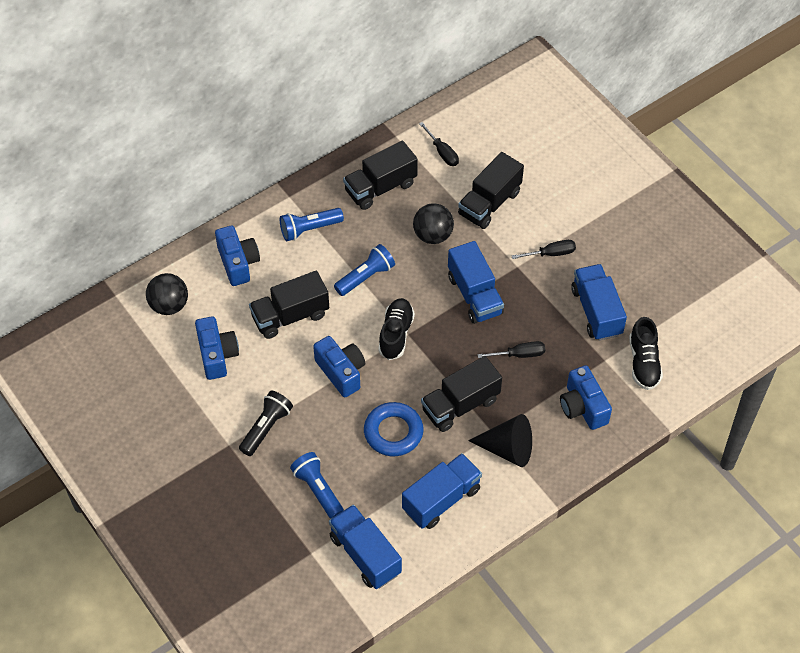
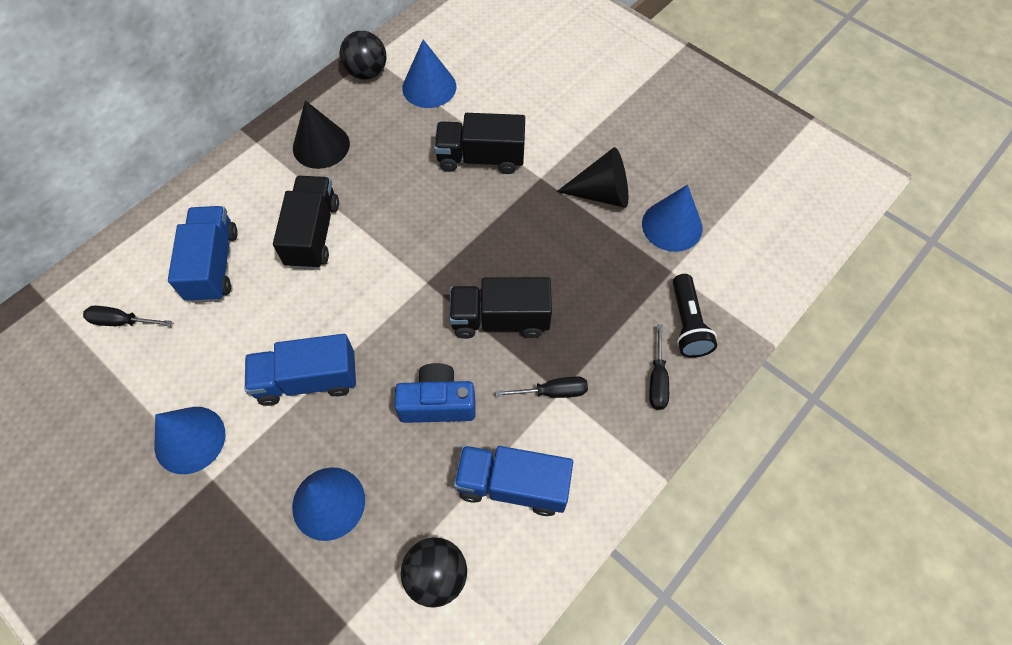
black cone: 1 -> 2
black shoe: 2 -> 0
black truck: 4 -> 3
blue camera: 4 -> 1
blue cone: 0 -> 4
blue flashlight: 3 -> 0
blue ring: 1 -> 0
blue truck: 4 -> 3

